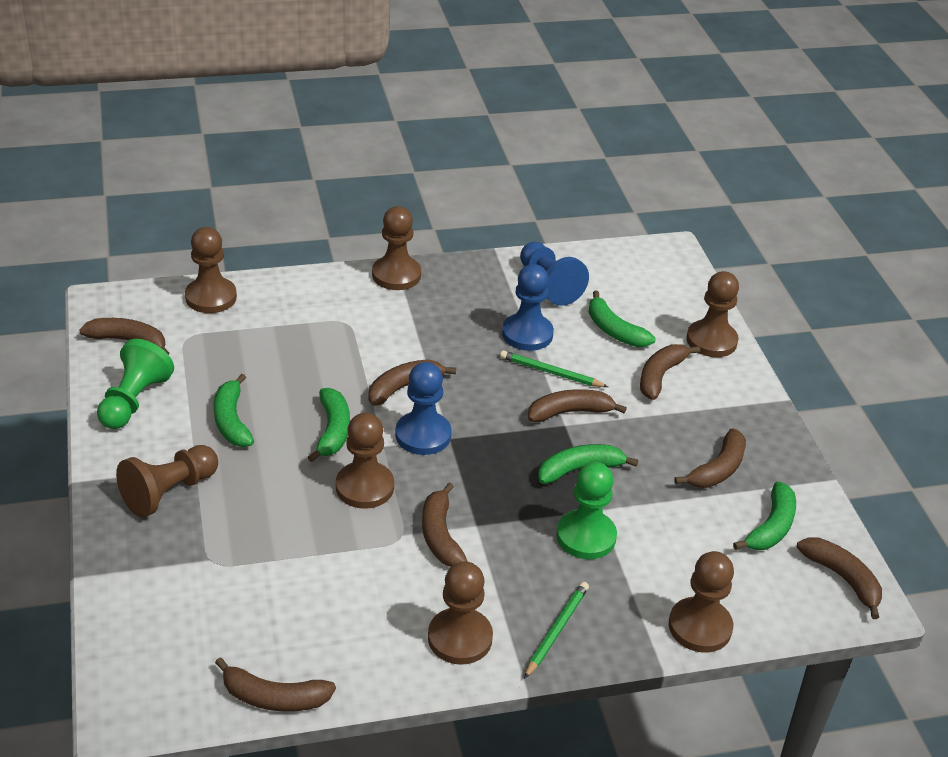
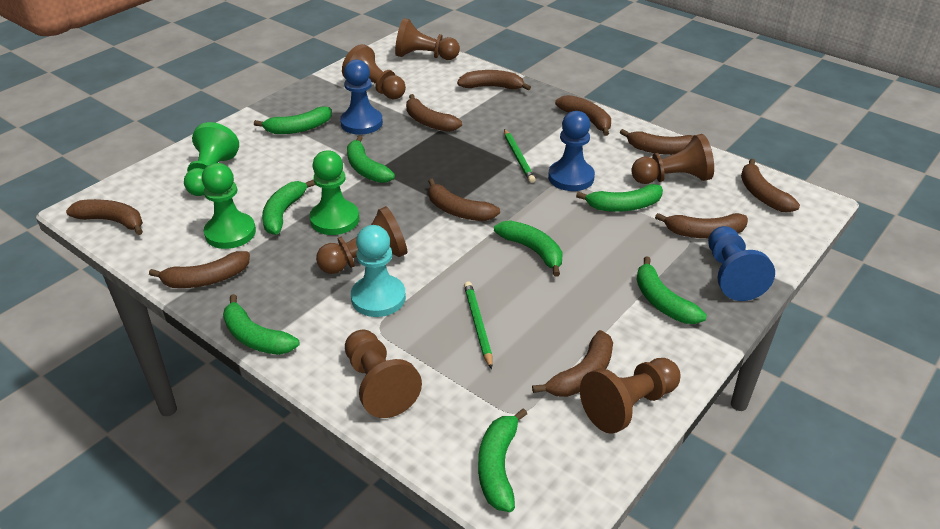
brown banana: 8 -> 10
brown pawn: 7 -> 6
green banana: 5 -> 8
green pawn: 2 -> 3
turquoise pawn: 0 -> 1

